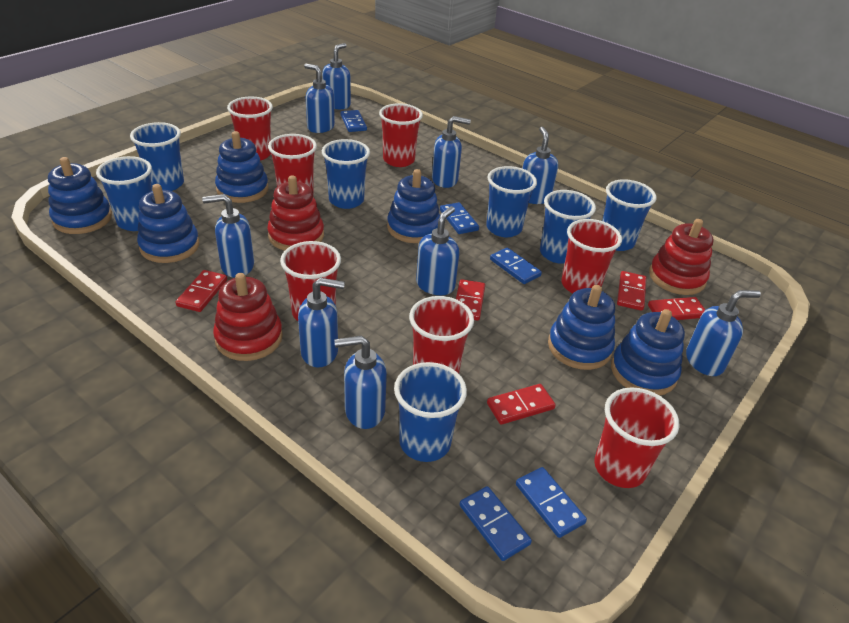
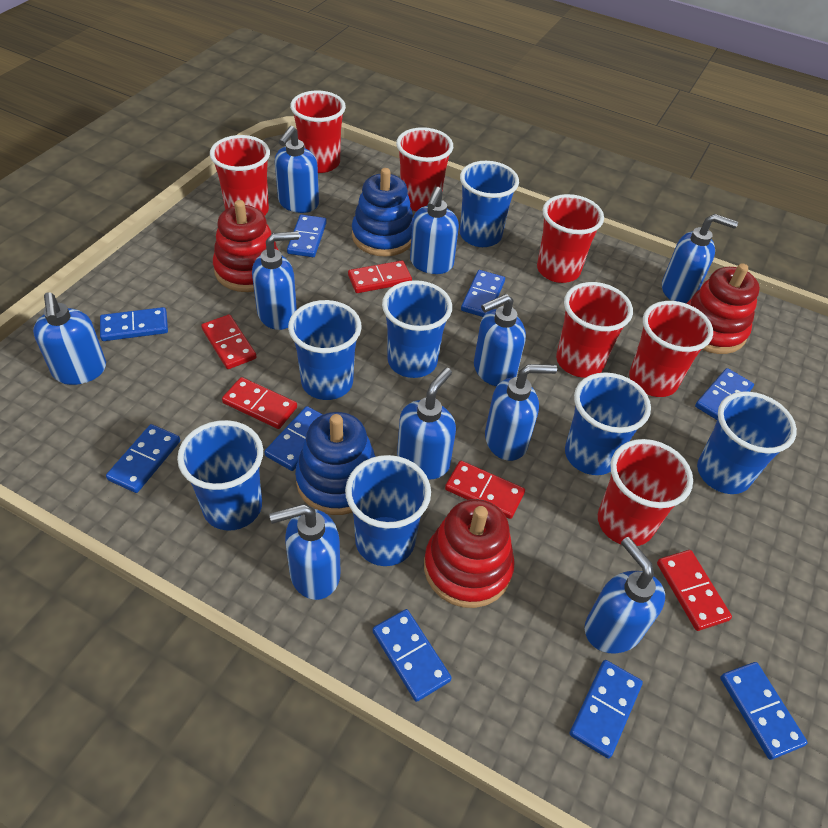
blue domino: 5 -> 9
blue soap dispenser: 9 -> 10
blue stacking toy: 6 -> 2

